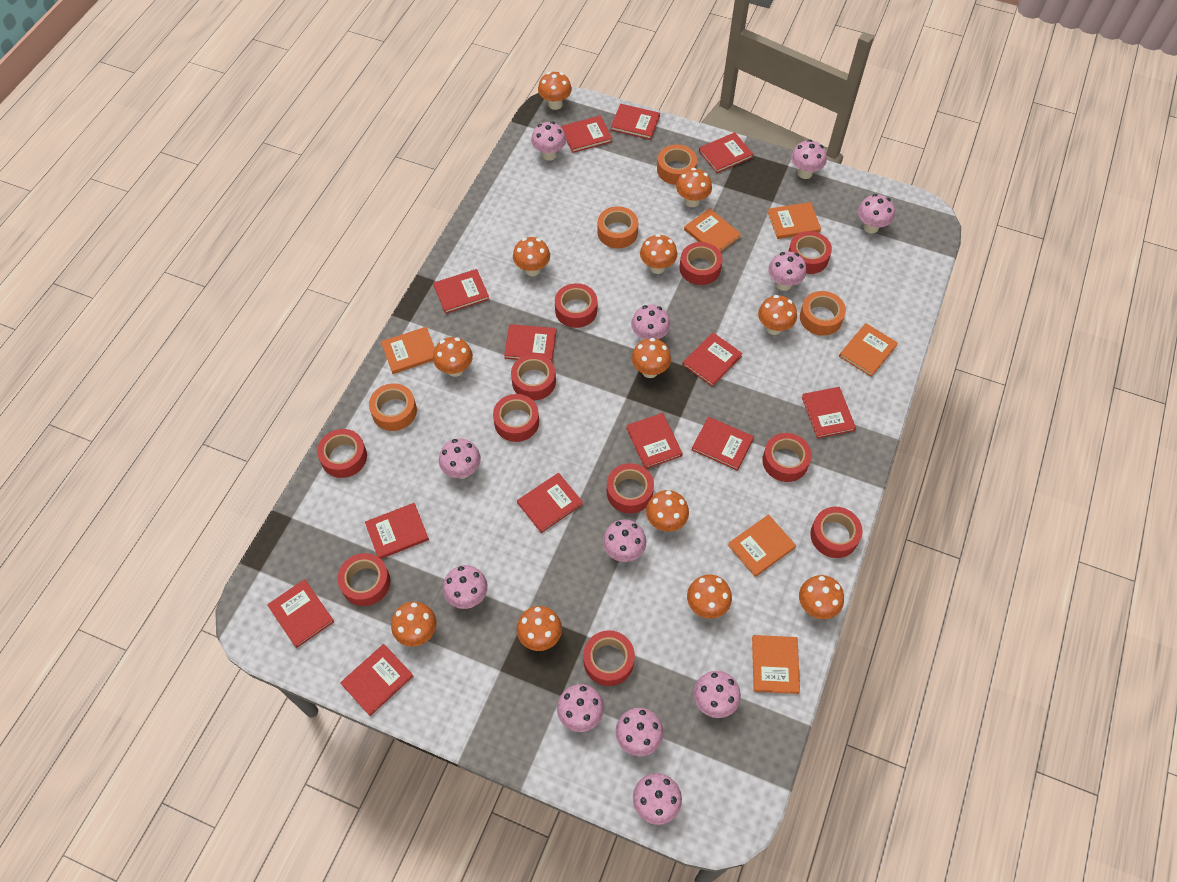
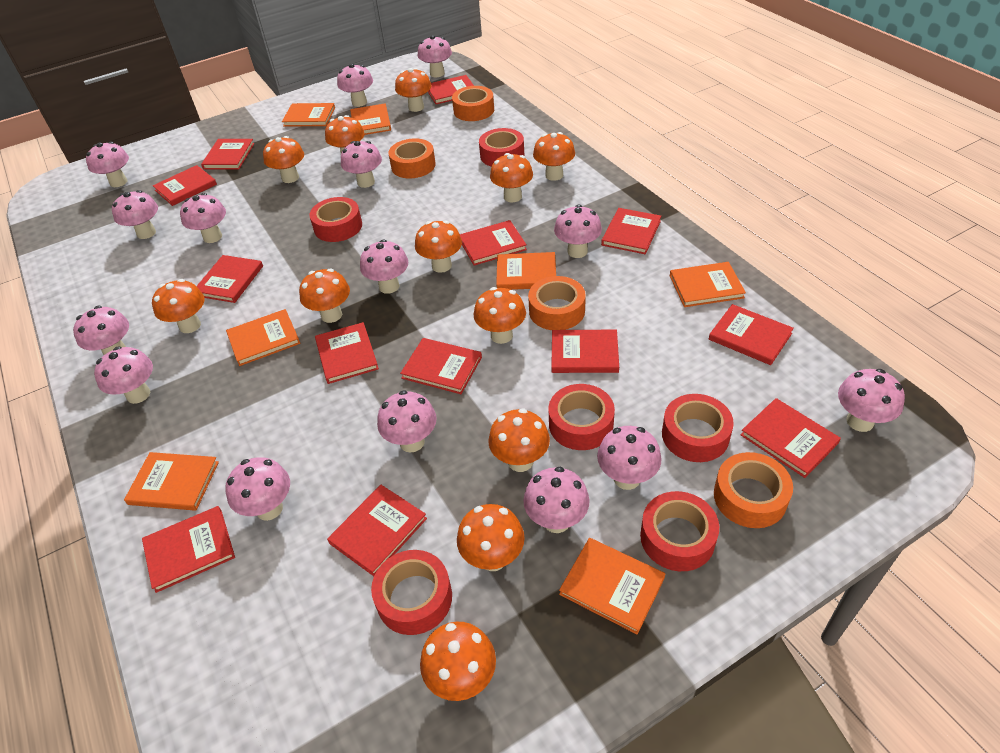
orange book: 6 -> 7
pink mushroom: 12 -> 15
red tape: 11 -> 6

